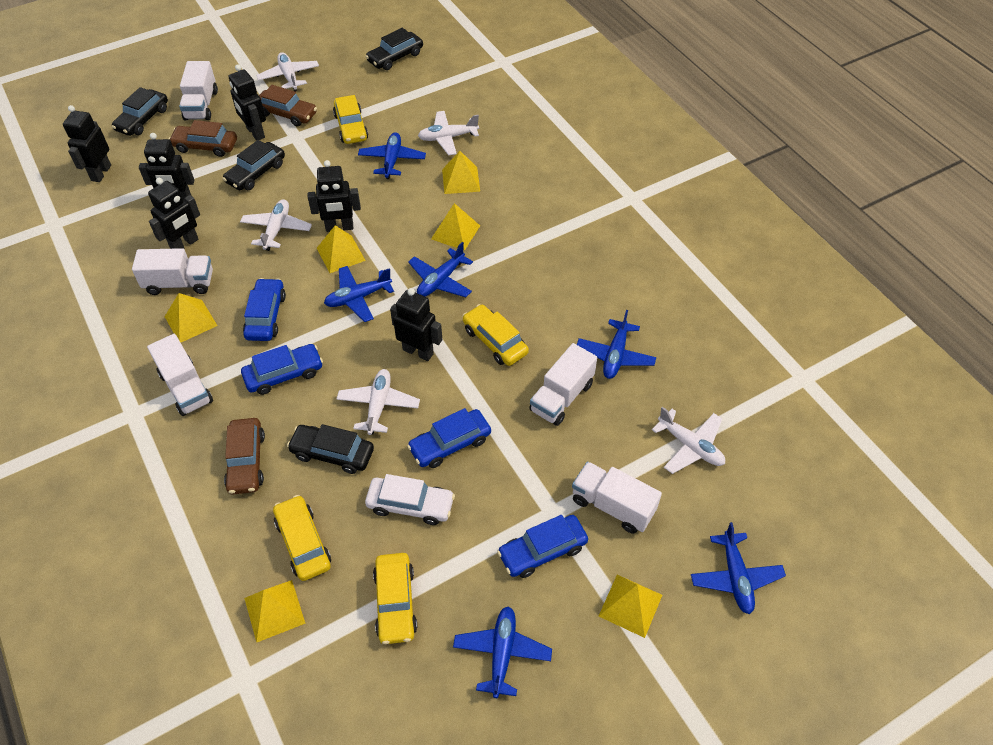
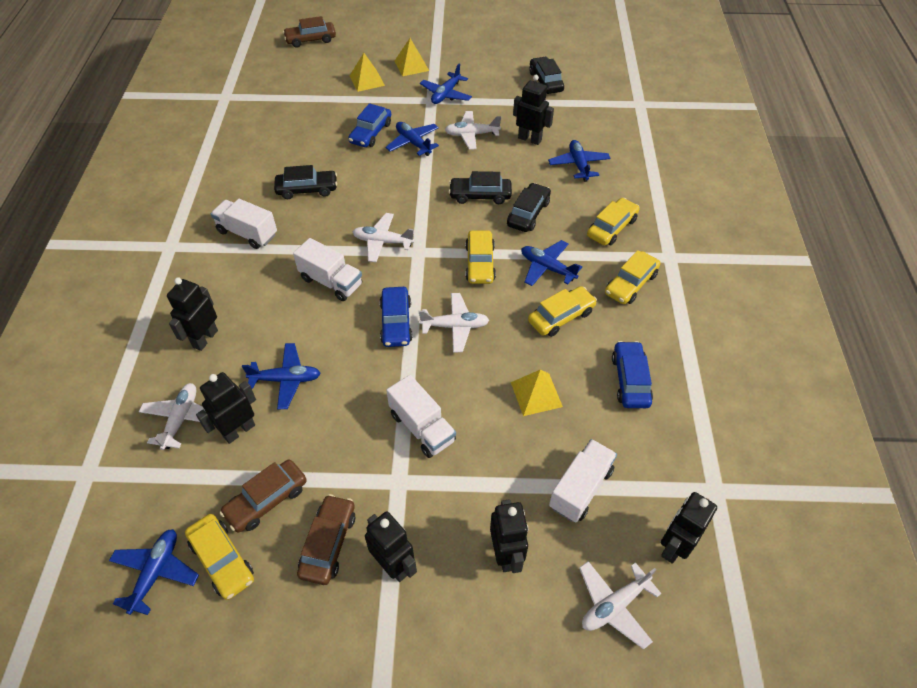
blue car: 4 -> 3
white car: 1 -> 0
white truck: 5 -> 4
yellow car: 4 -> 5
yellow pyramid: 6 -> 3

